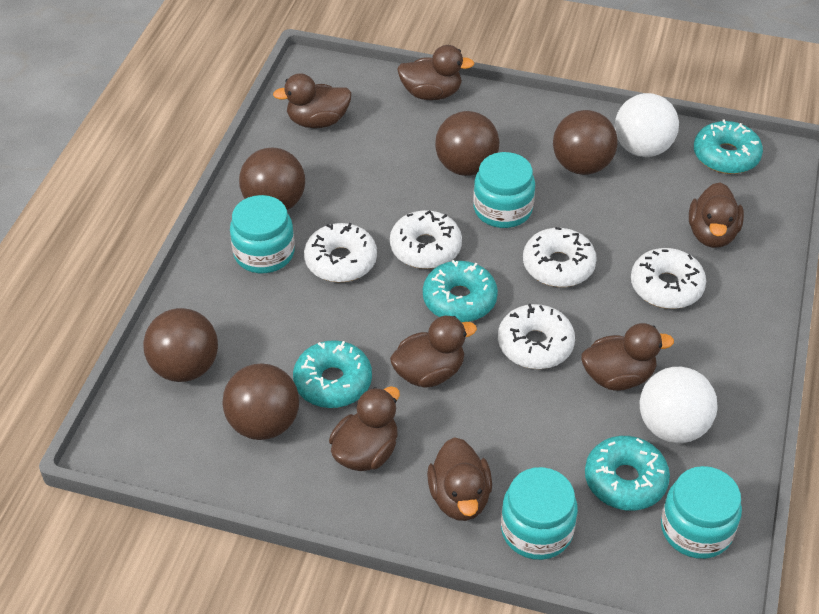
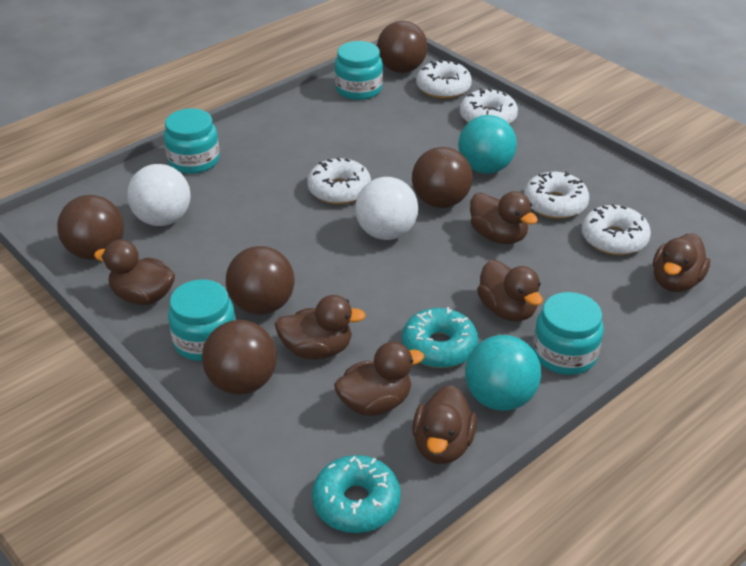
turquoise ball: 0 -> 2
turquoise donut: 4 -> 2

